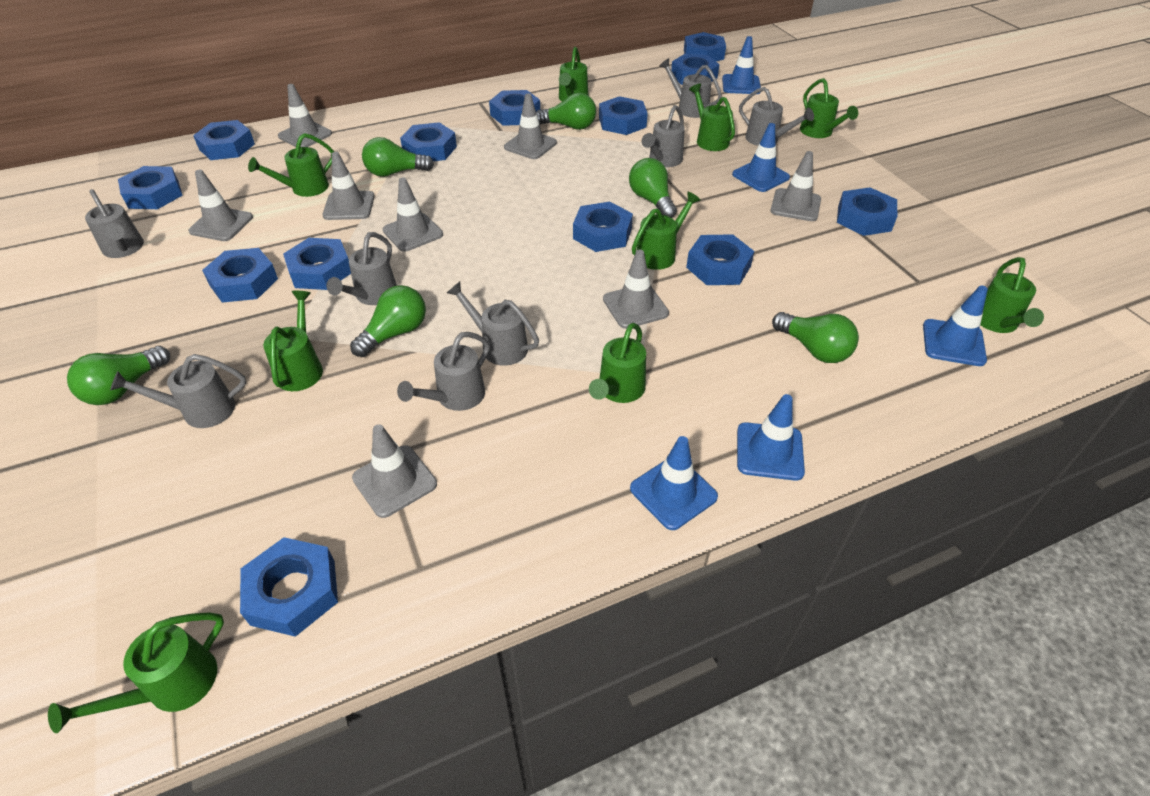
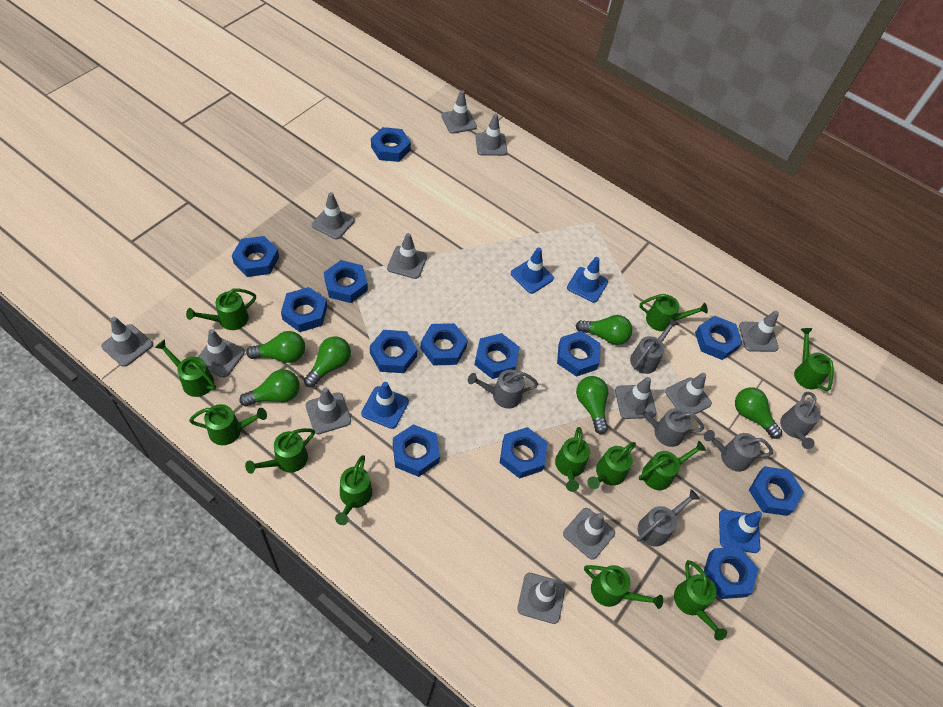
blue traffic cone: 5 -> 4
green watering can: 9 -> 12
grey traffic cone: 8 -> 12
grey watering can: 8 -> 6

